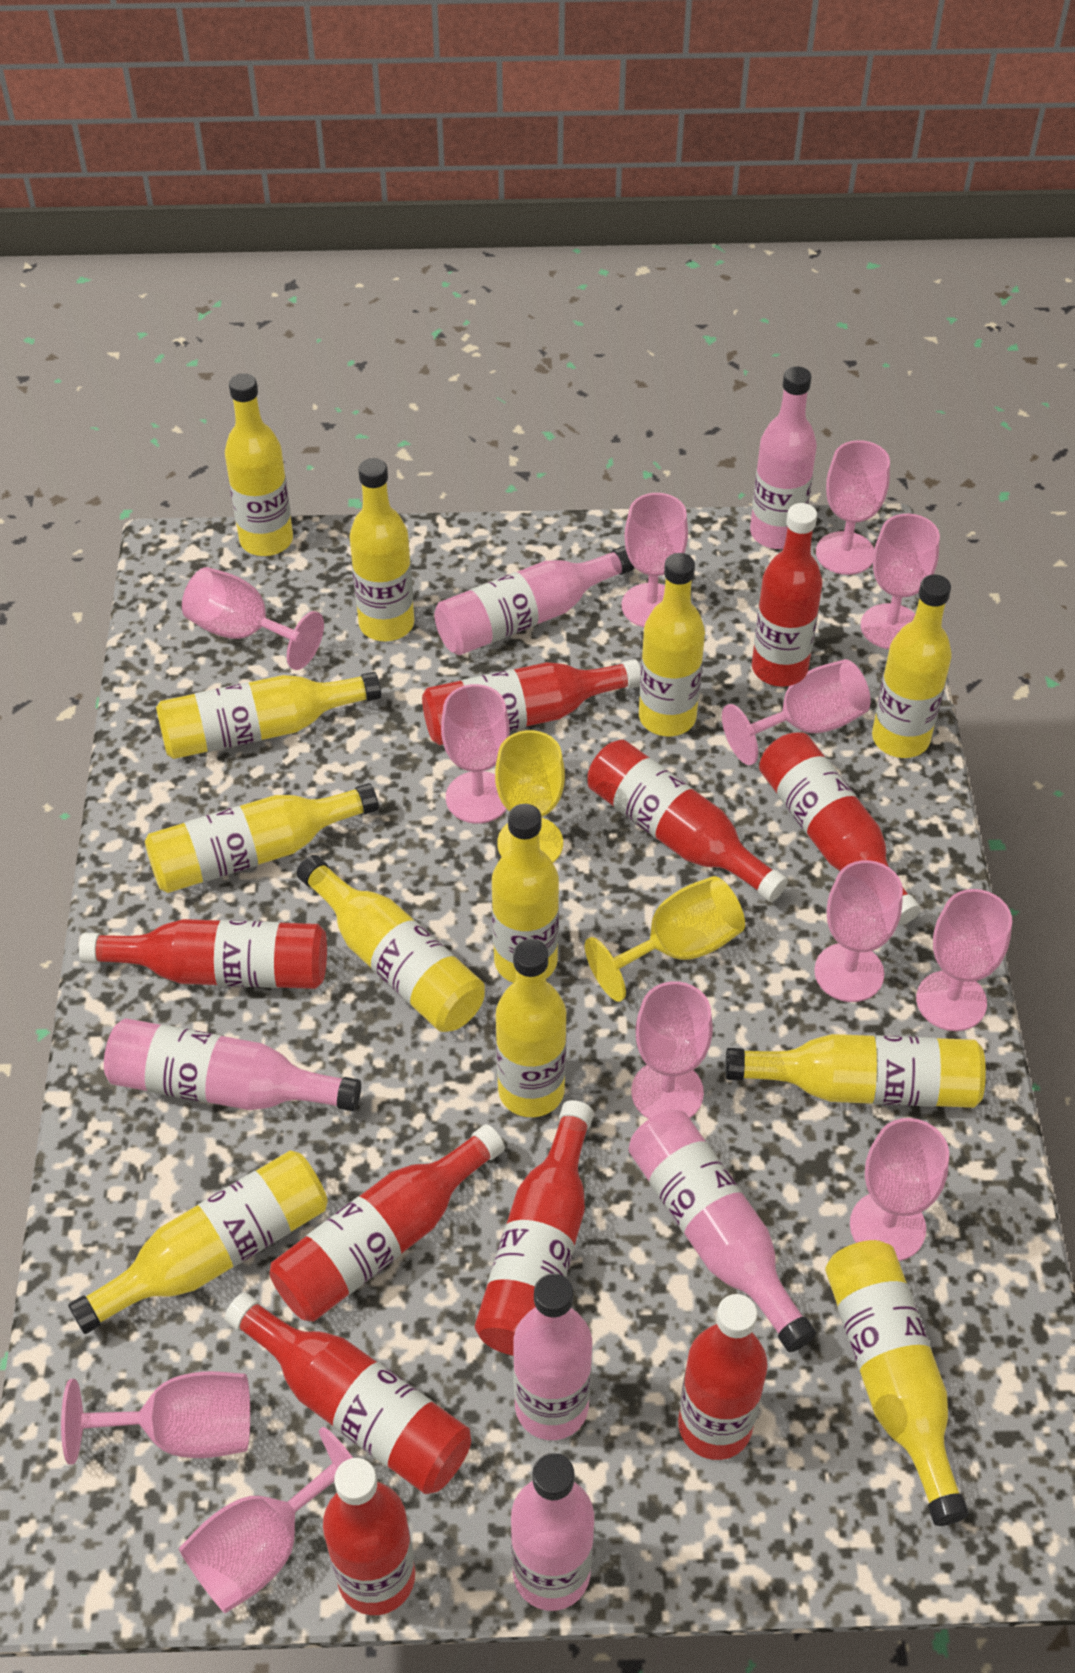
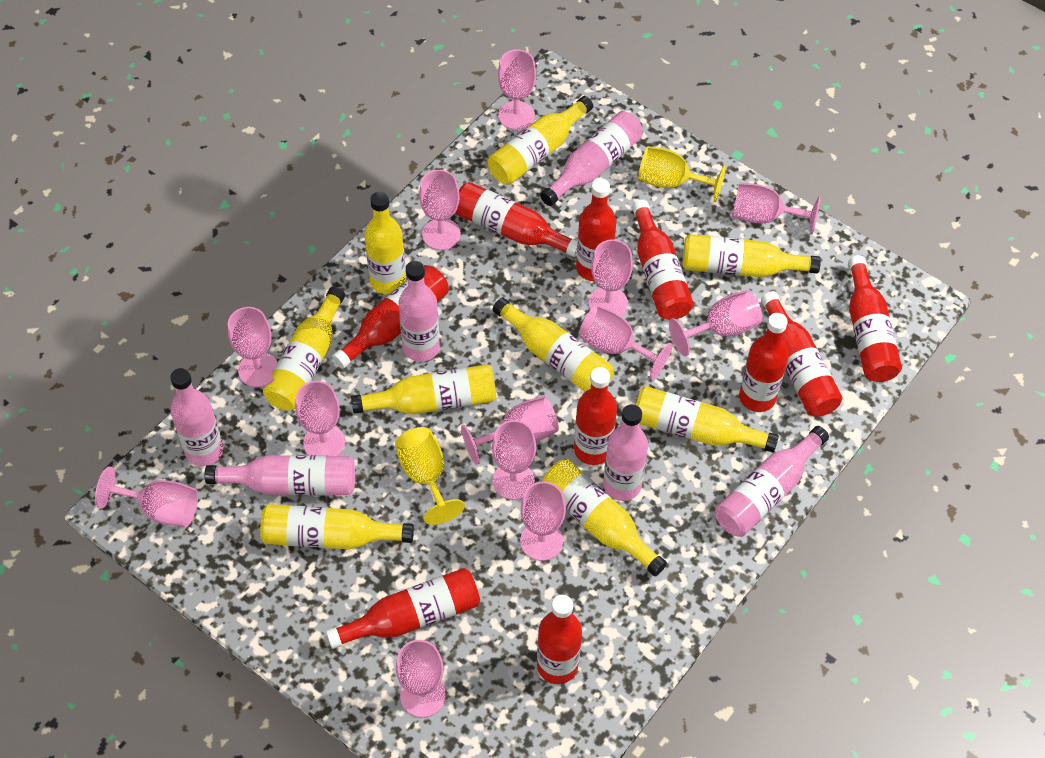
pink goblet: 12 -> 13
yellow bottle: 12 -> 9

